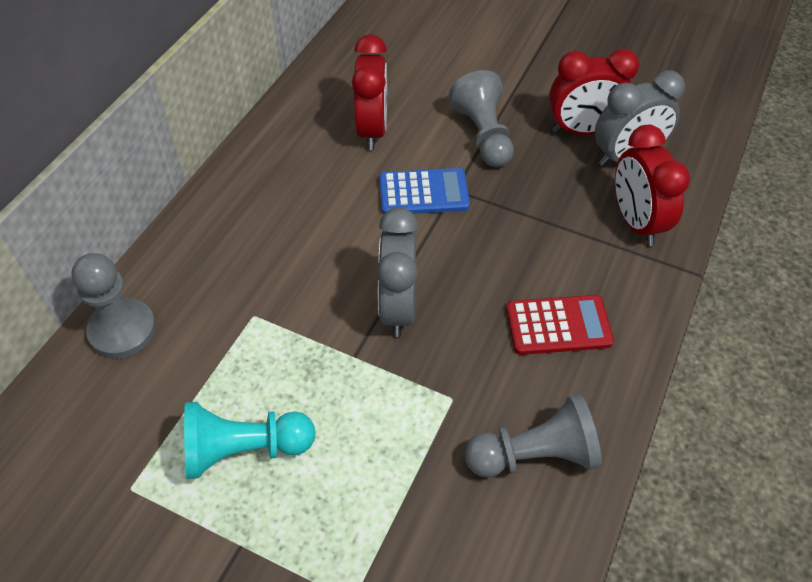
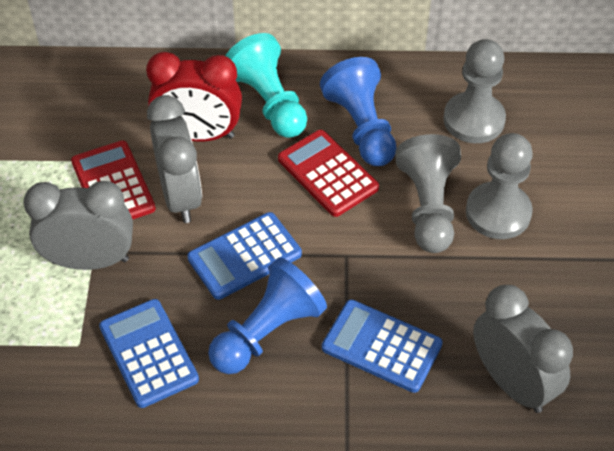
blue calculator: 1 -> 3
blue pawn: 0 -> 2
grey clock: 2 -> 3
red calculator: 1 -> 2
red clock: 3 -> 1

